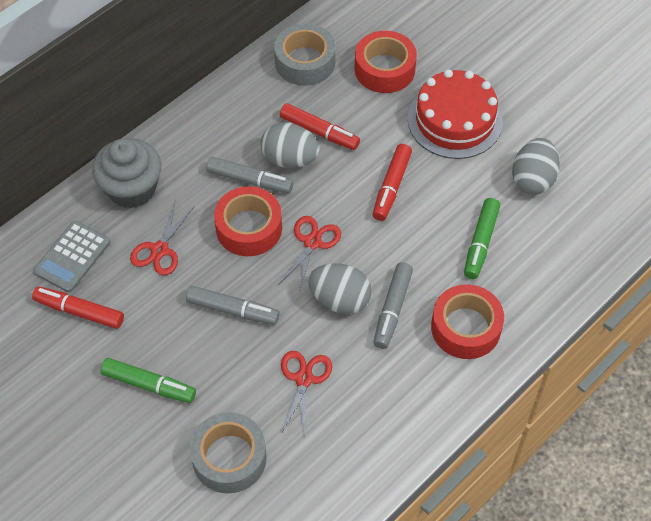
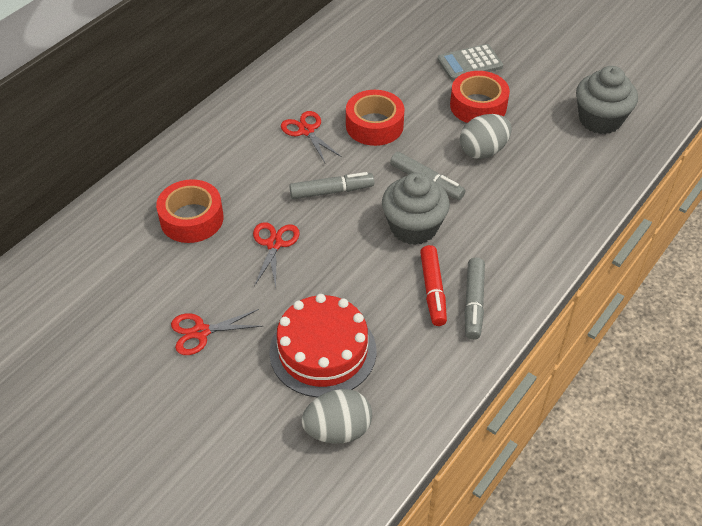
green marker: 2 -> 0
grey cupcake: 1 -> 2
grey egg: 3 -> 2
grey tape: 2 -> 0
red marker: 3 -> 1

